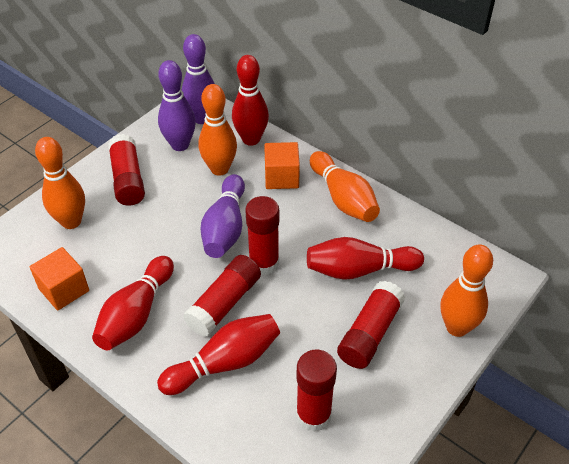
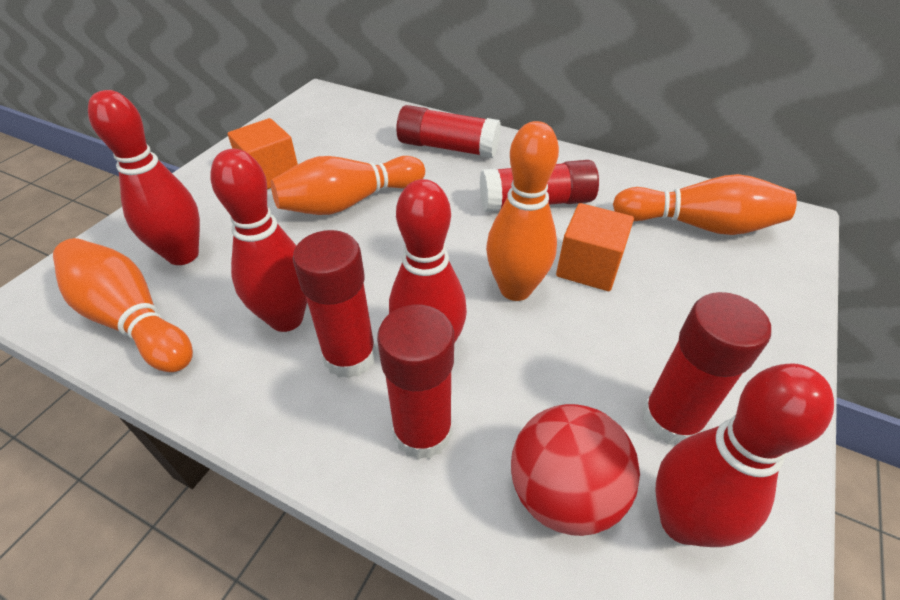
purple bowling pin: 3 -> 0
red ball: 0 -> 1

